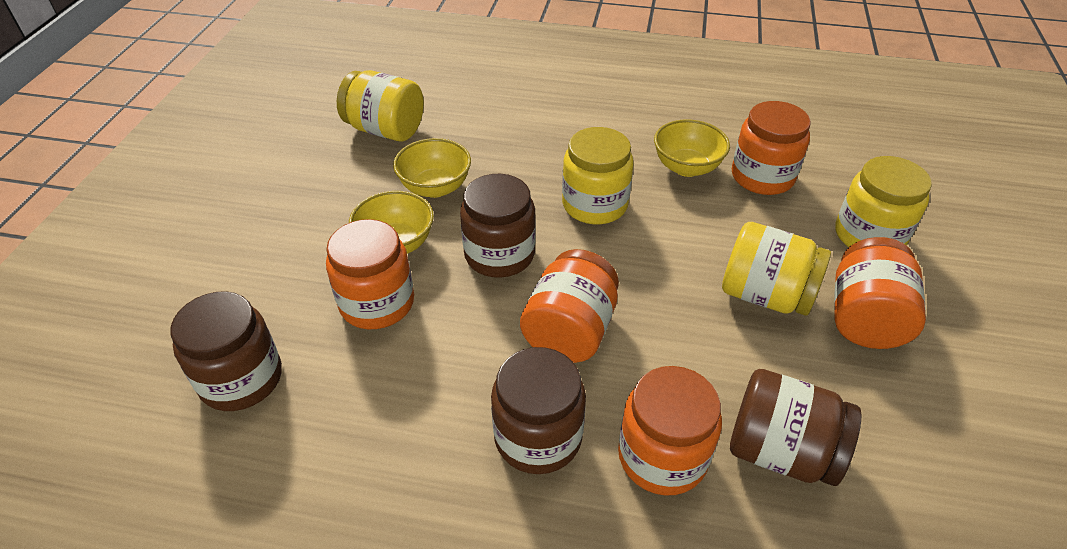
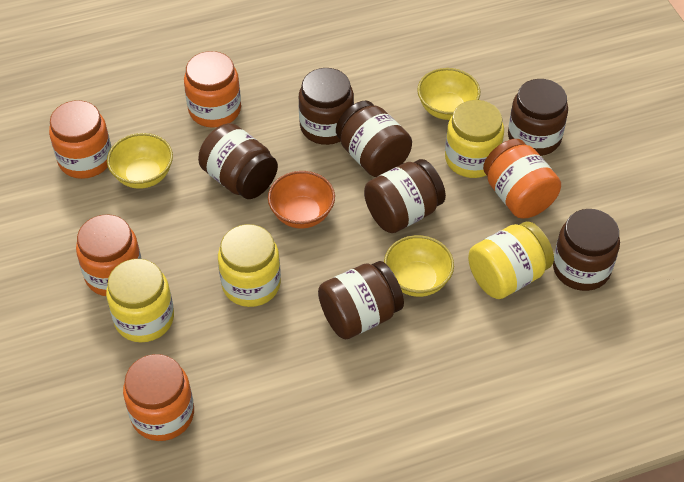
brown jar: 4 -> 7
orange bowl: 0 -> 1

